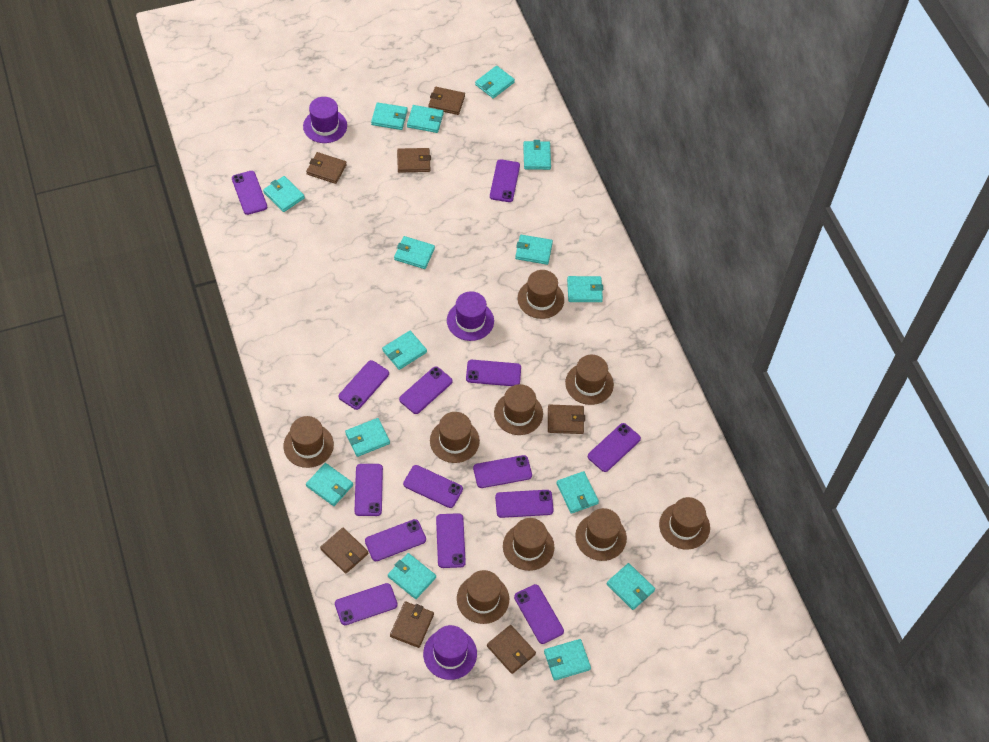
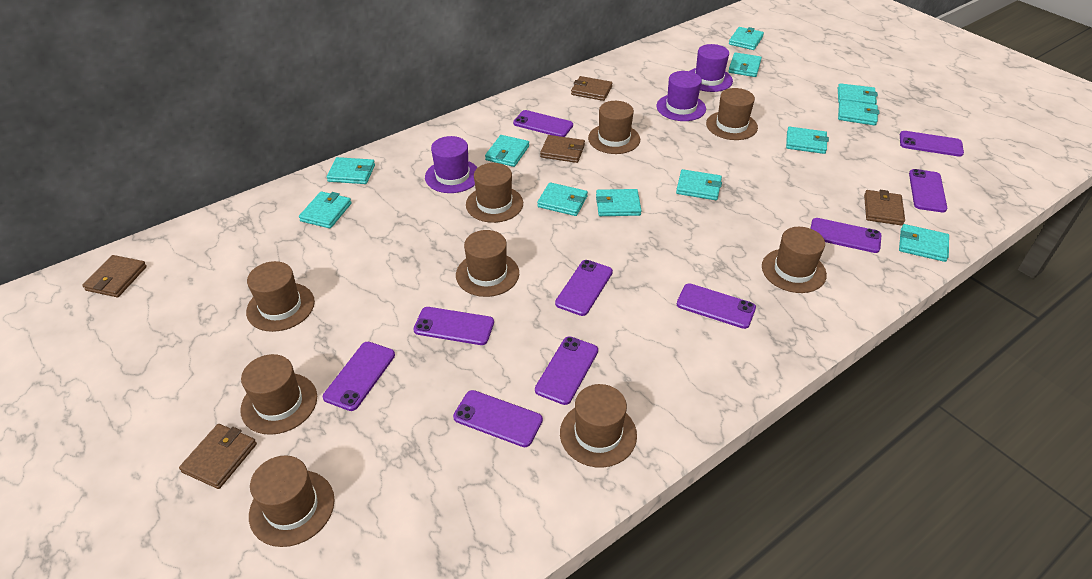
brown wallet: 7 -> 5
purple phone: 14 -> 10
turquoise wallet: 15 -> 12

